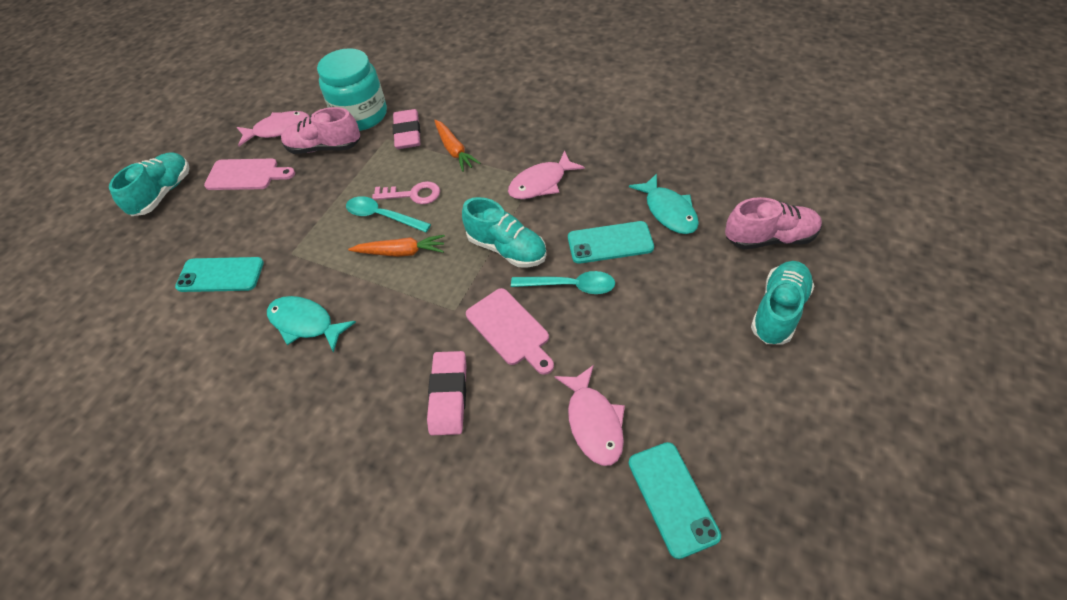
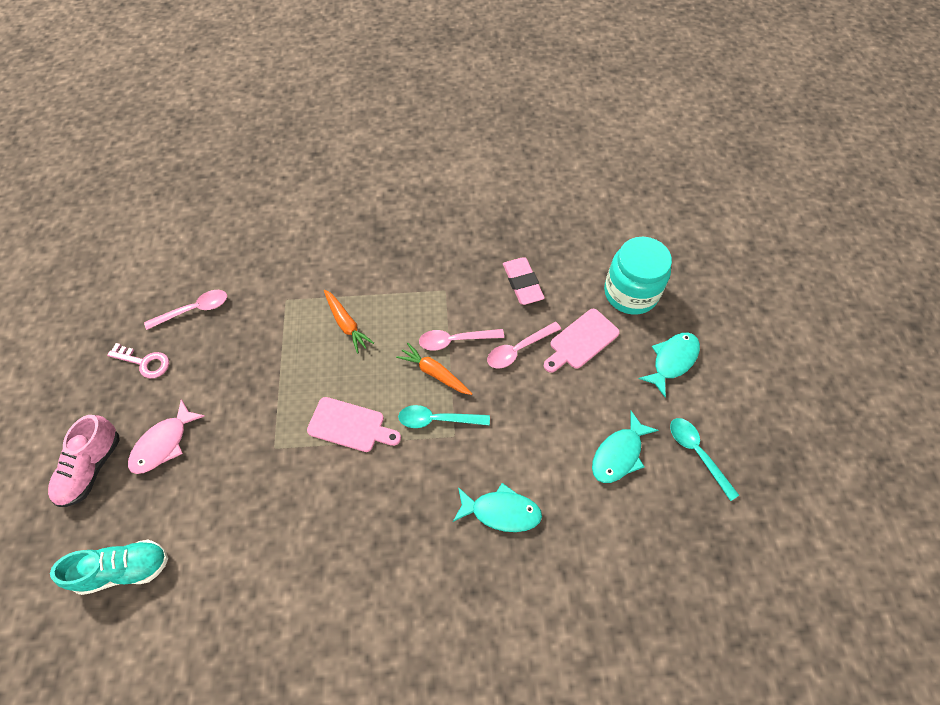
pink eraser: 2 -> 1
pink fish: 3 -> 1
pink shoe: 2 -> 1
pink spoon: 0 -> 3
turquoise fish: 2 -> 3
turquoise phone: 3 -> 0
turquoise shoe: 3 -> 1

